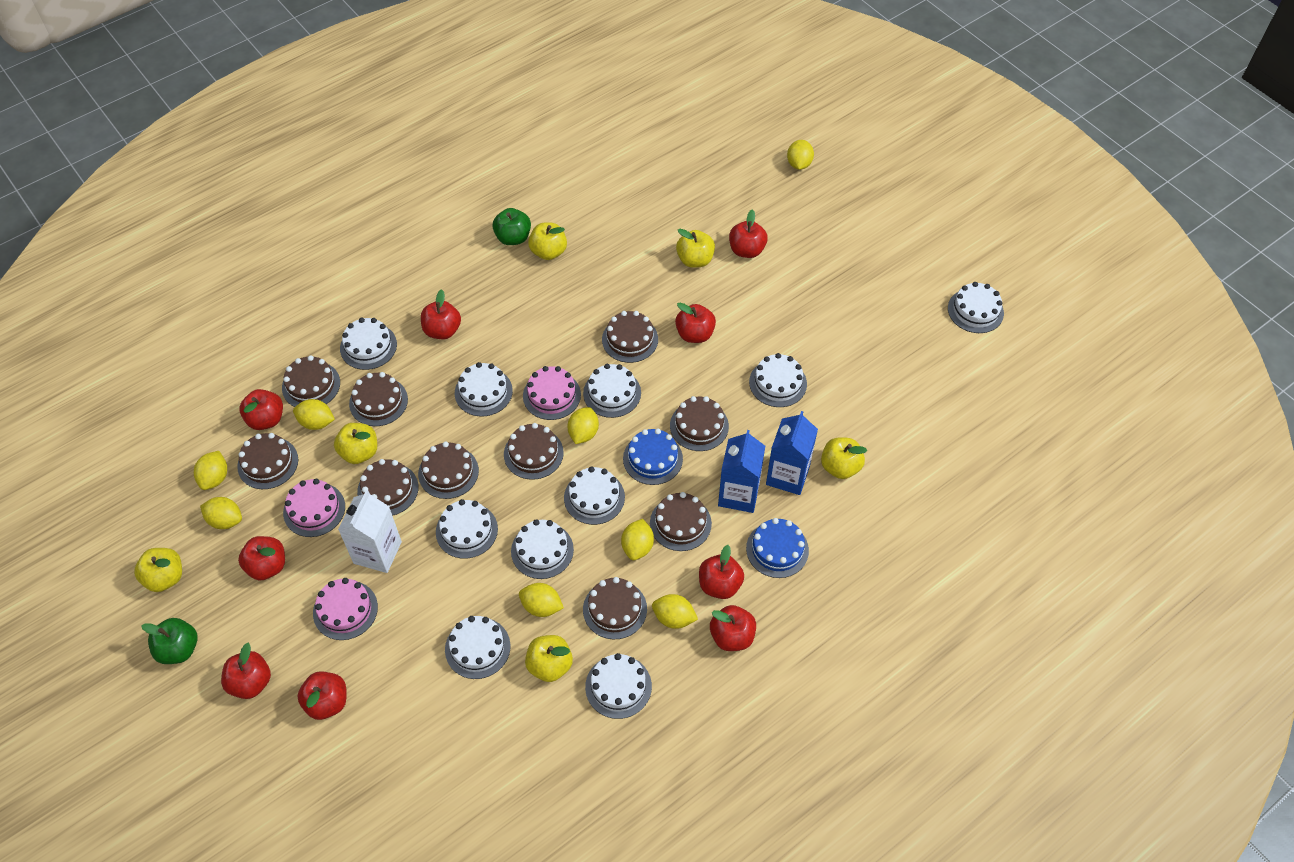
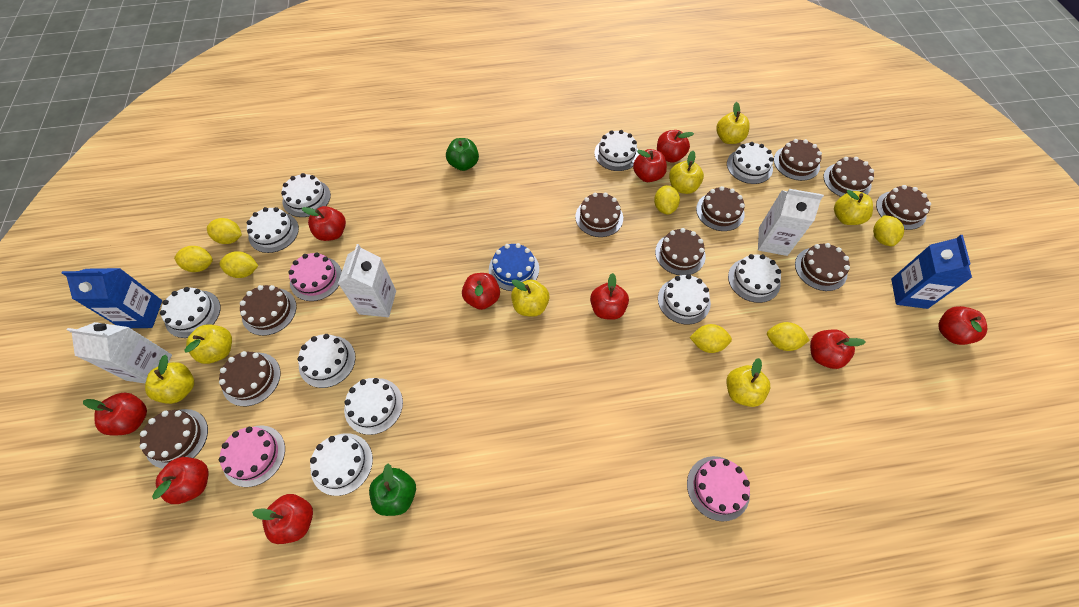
blue cake: 2 -> 1
red apple: 9 -> 10
white carton: 1 -> 3
yellow apple: 6 -> 7
yellow lemon: 8 -> 7

